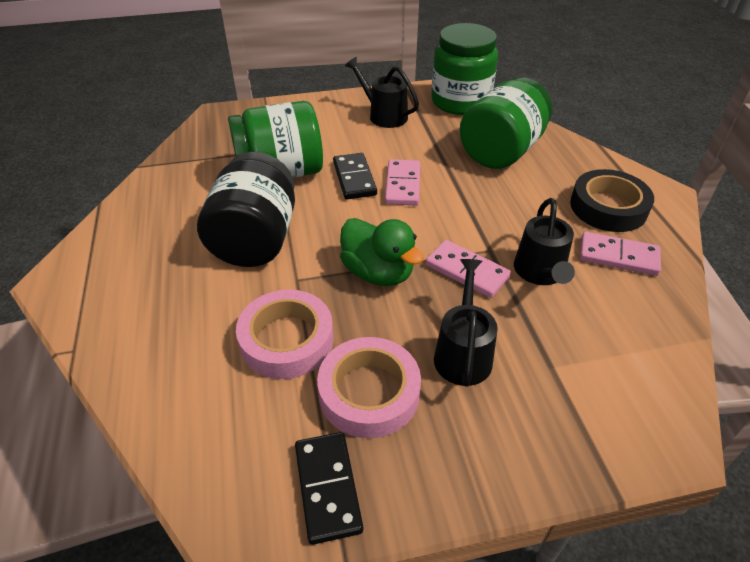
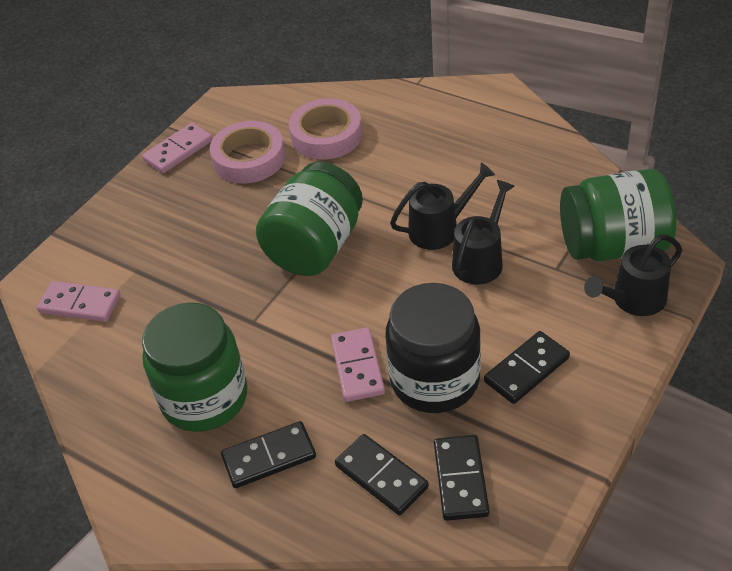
black domino: 2 -> 4
black tape: 1 -> 0
green duck: 1 -> 0

